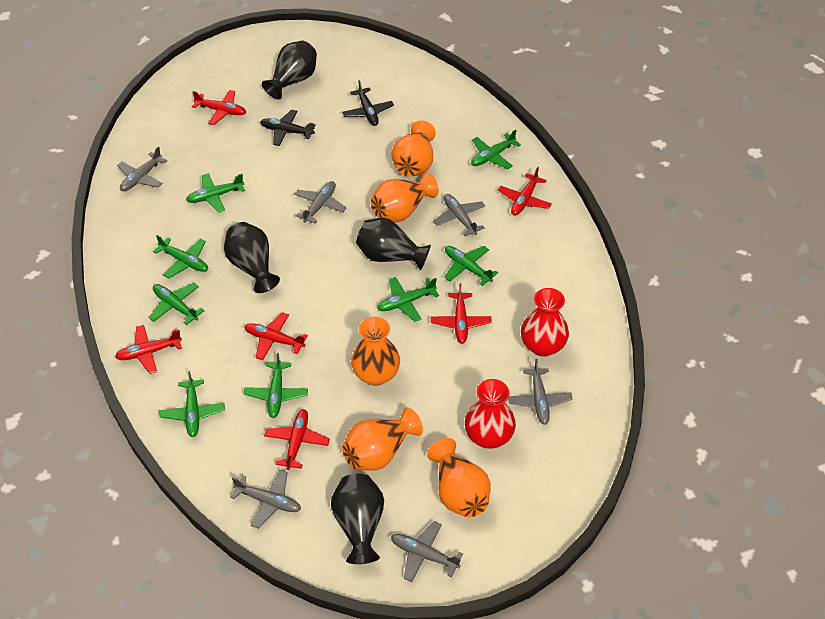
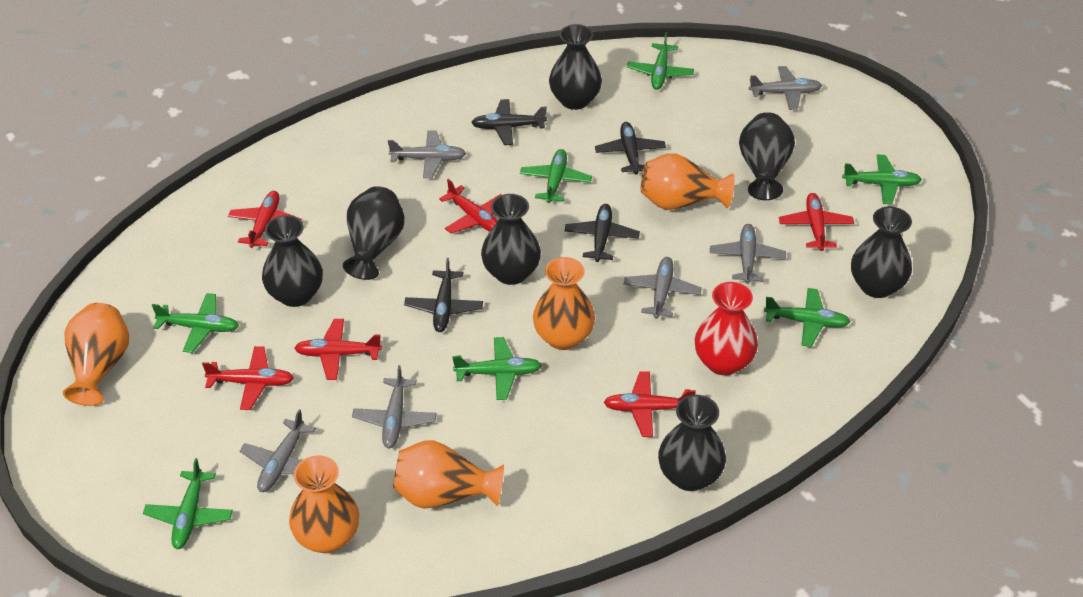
black plane: 2 -> 4
black vase: 4 -> 7
green plane: 8 -> 7
red vase: 2 -> 1

